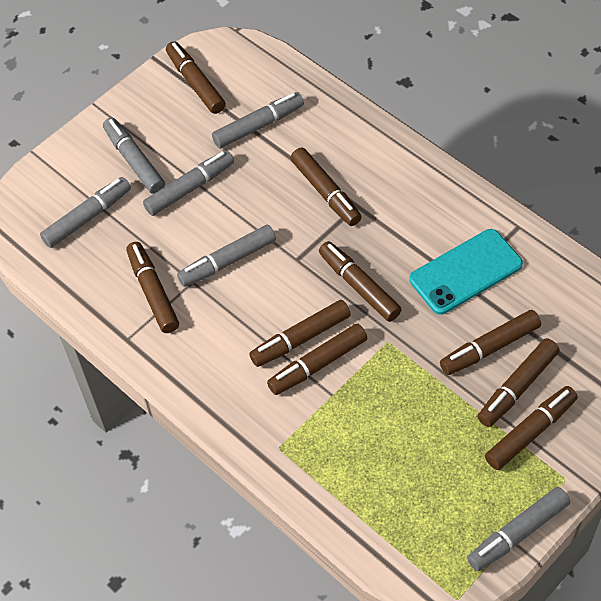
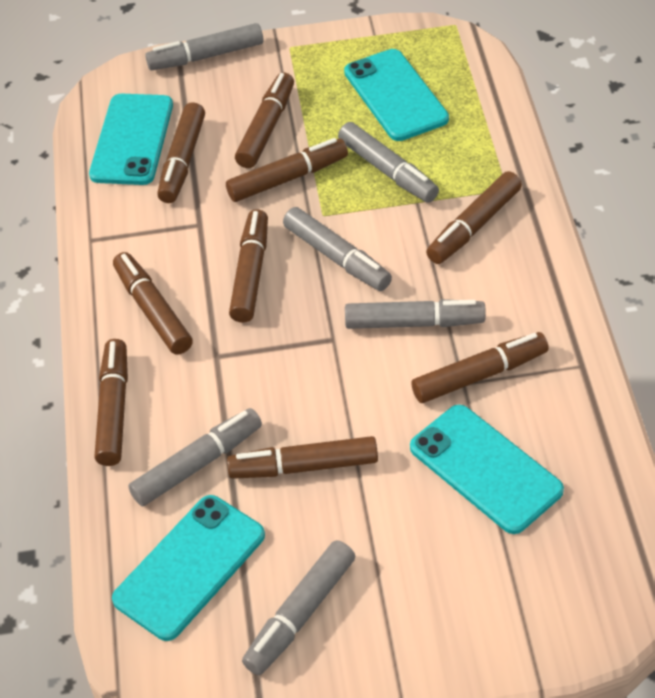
turquoise phone: 1 -> 4

